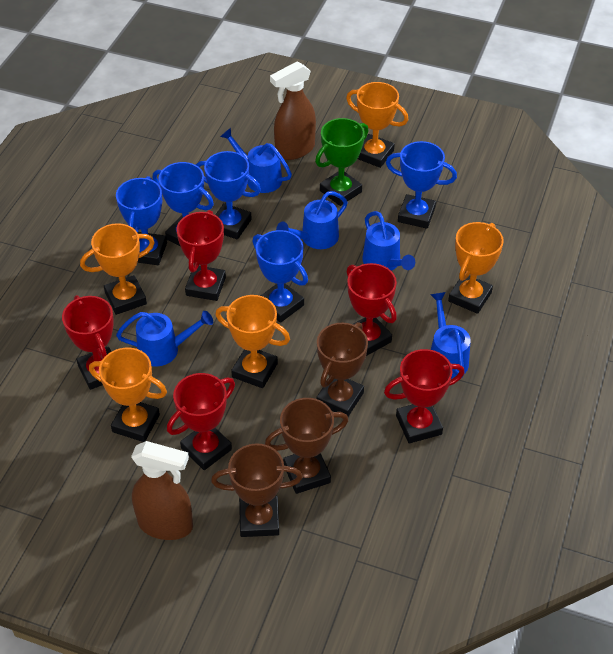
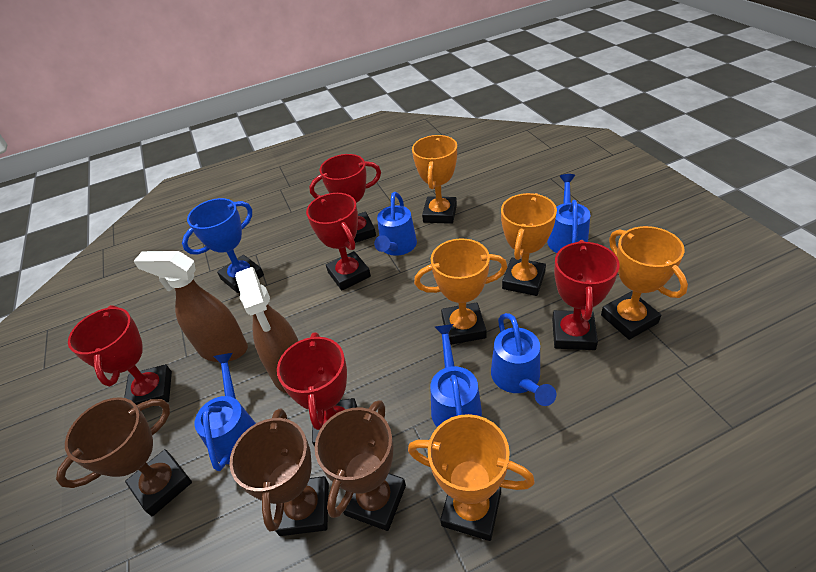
blue trophy: 5 -> 1
green trophy: 1 -> 0

